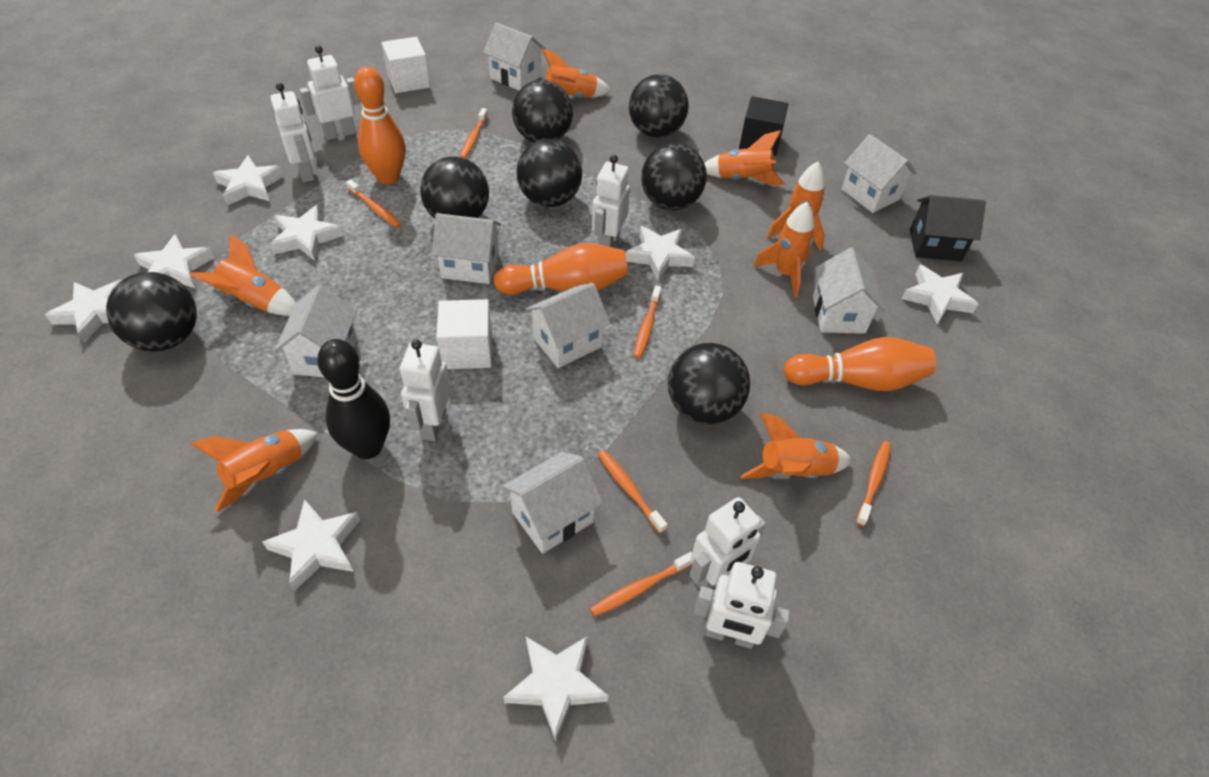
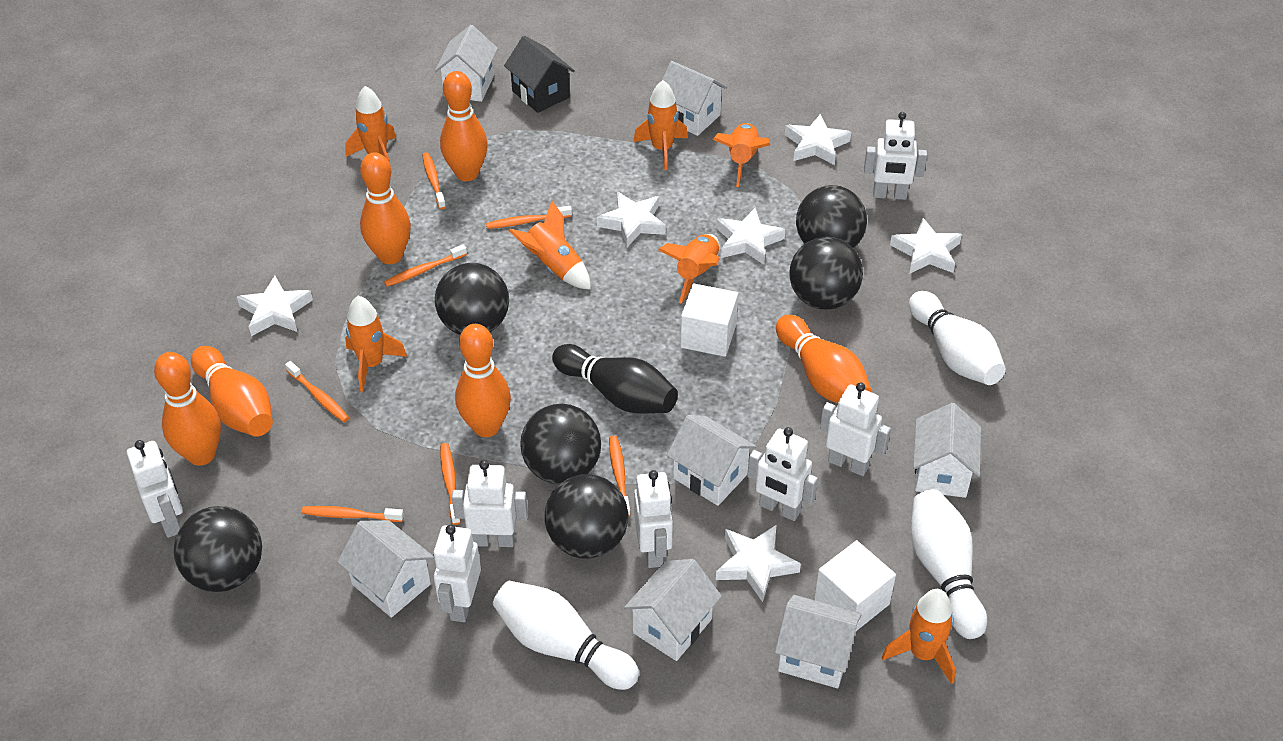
black ball: 7 -> 6
black cube: 1 -> 0
orange bowling pin: 3 -> 6
orange toothbrush: 6 -> 7
white bowling pin: 0 -> 3
white robot: 6 -> 7
white star: 8 -> 6

